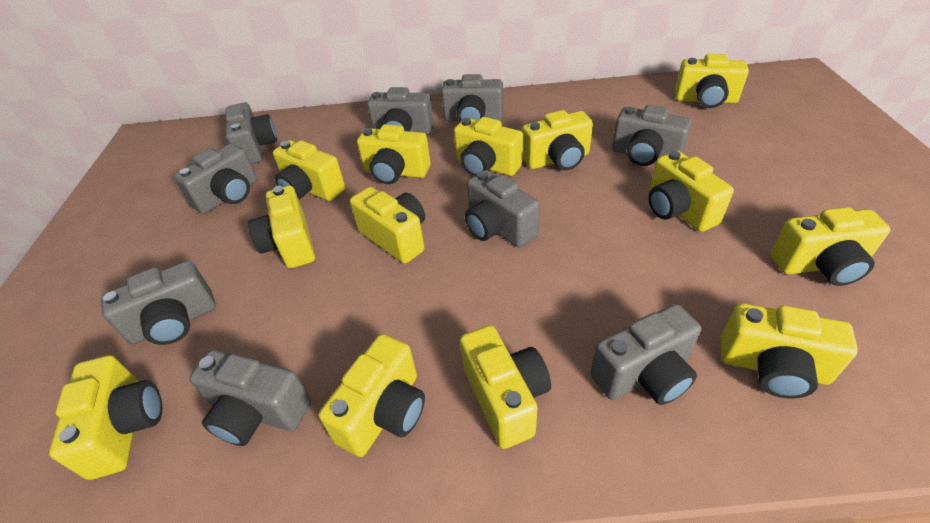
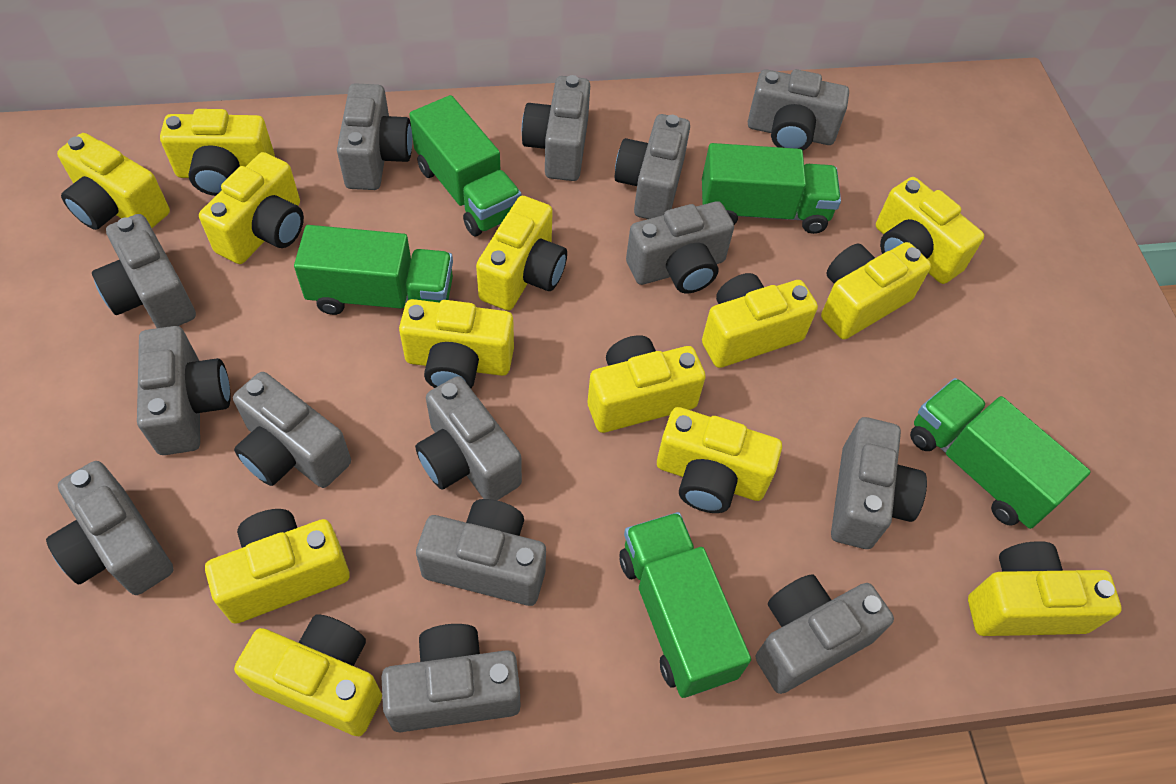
green truck: 0 -> 5
grey camera: 9 -> 14

